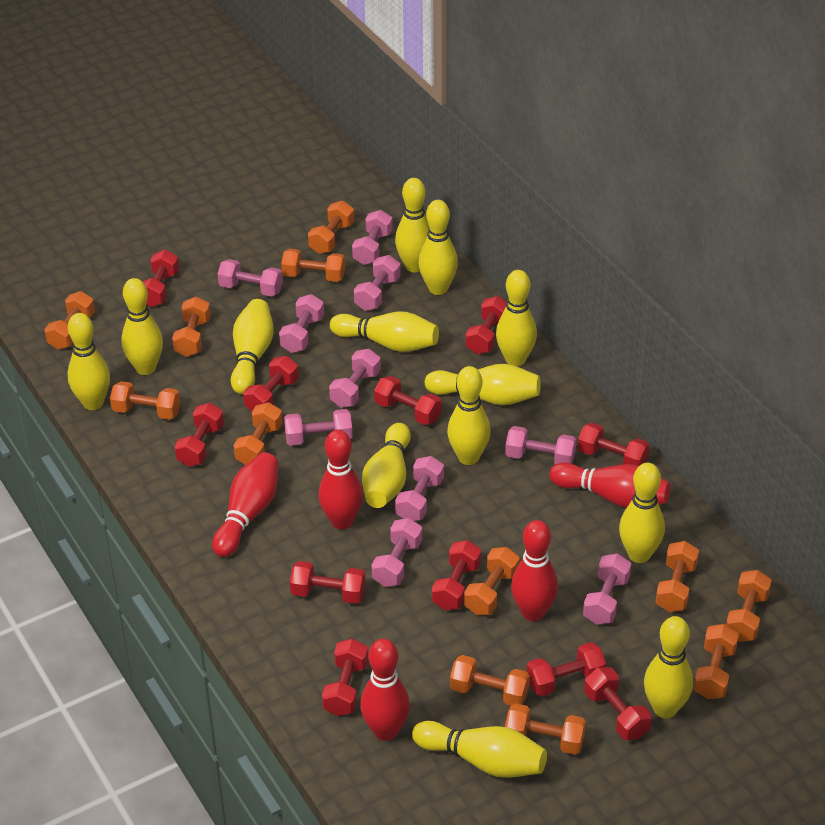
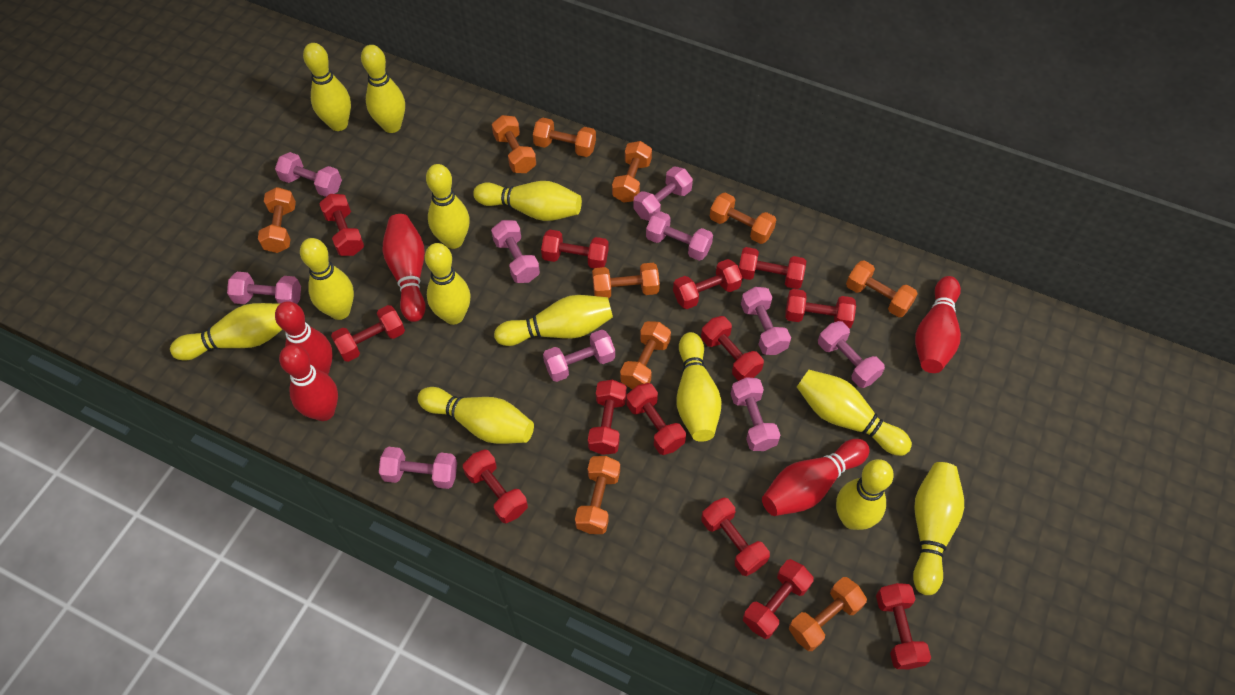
orange dumbbell: 12 -> 10
red dumbbell: 11 -> 13

